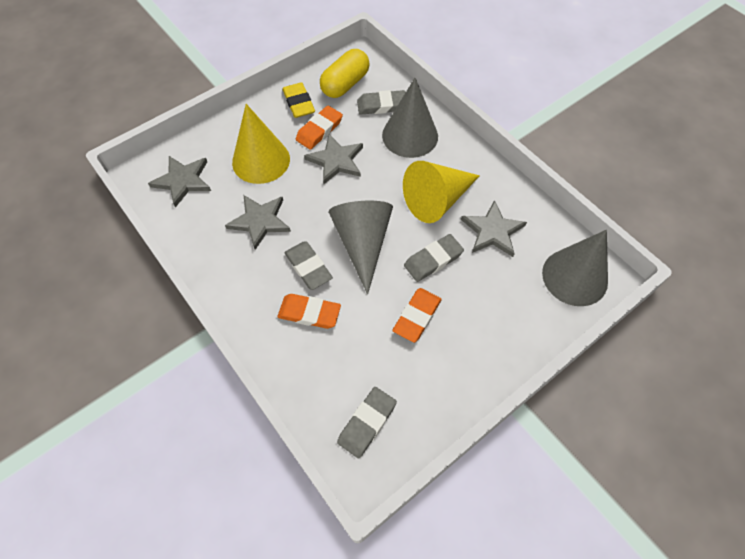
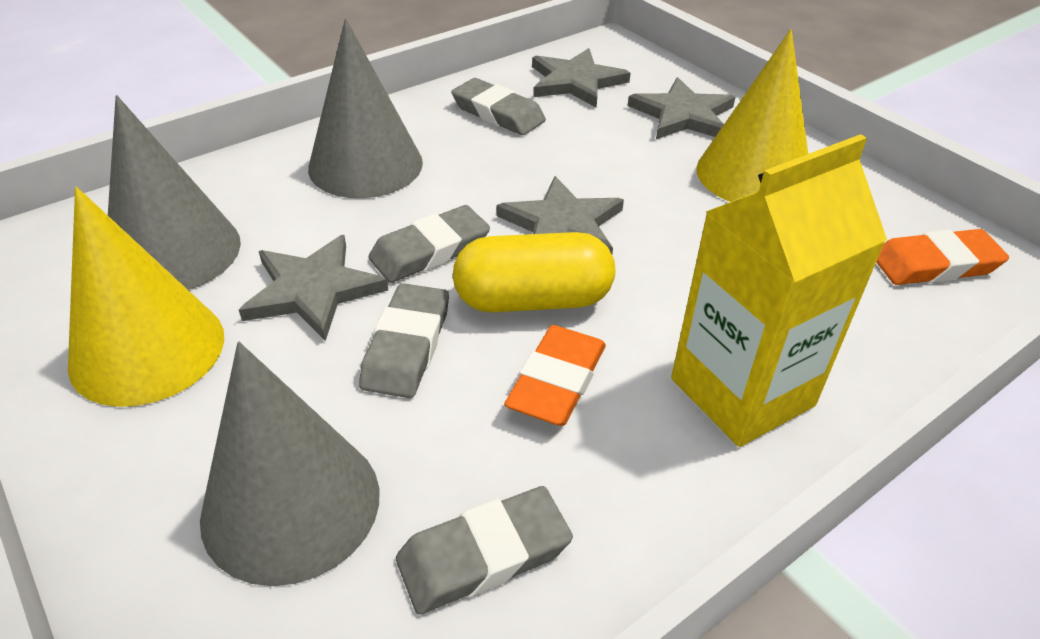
orange eraser: 3 -> 2
yellow carton: 0 -> 1
yellow eraser: 1 -> 0

